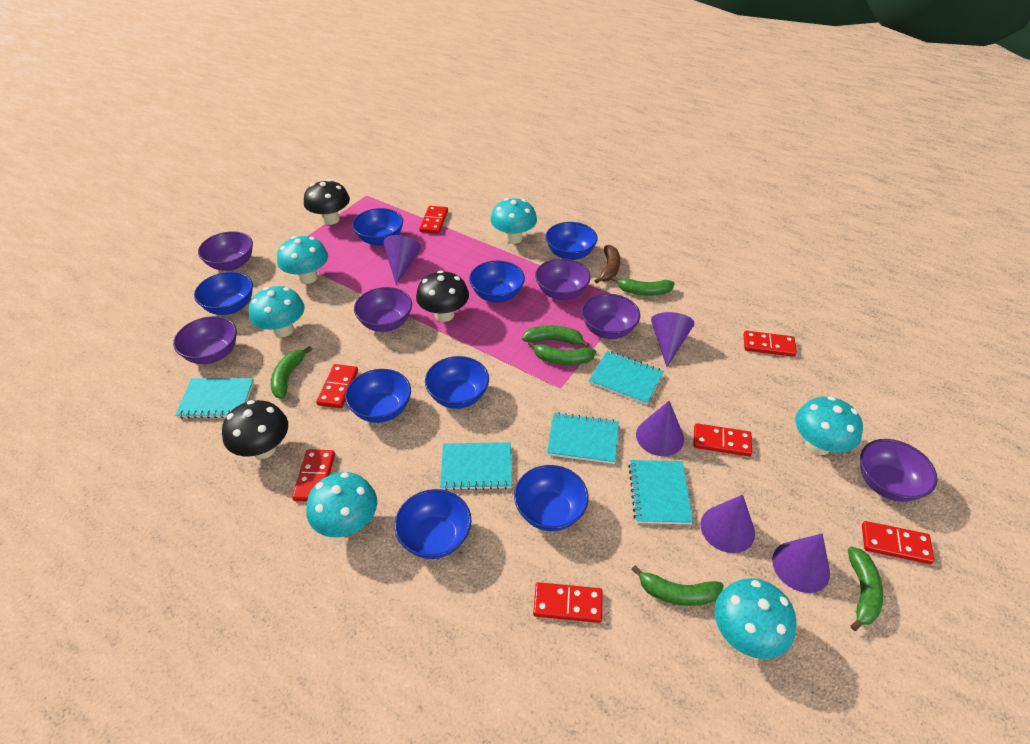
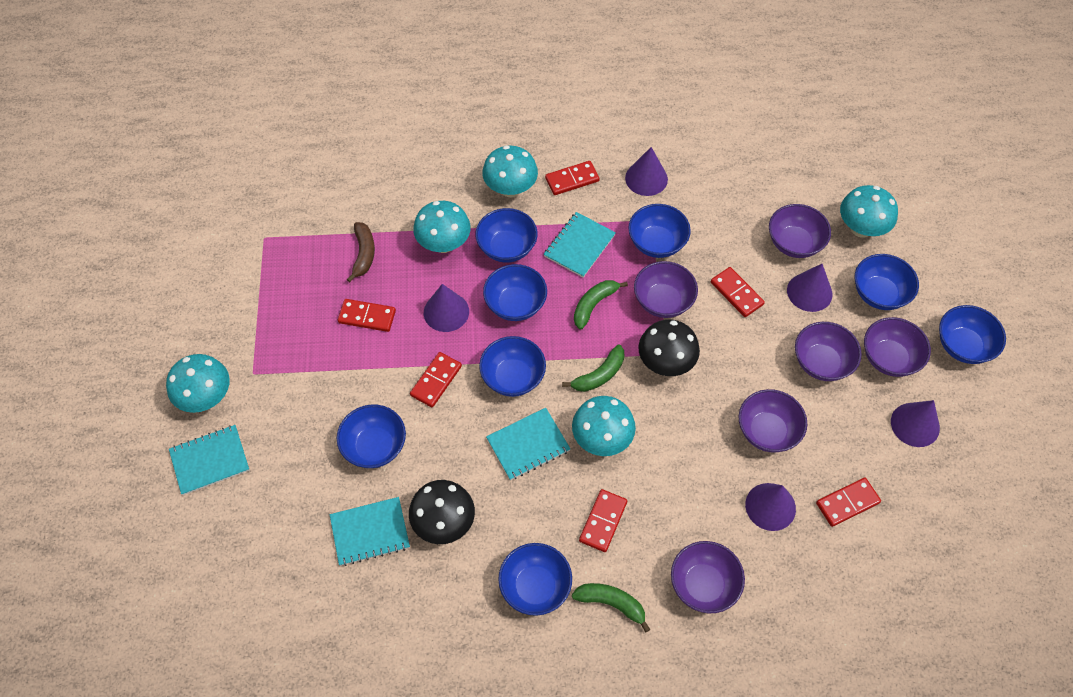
black mushroom: 3 -> 2
green banana: 6 -> 3
red domino: 7 -> 6
turquoise mushroom: 6 -> 5
turquoise notebook: 5 -> 4

